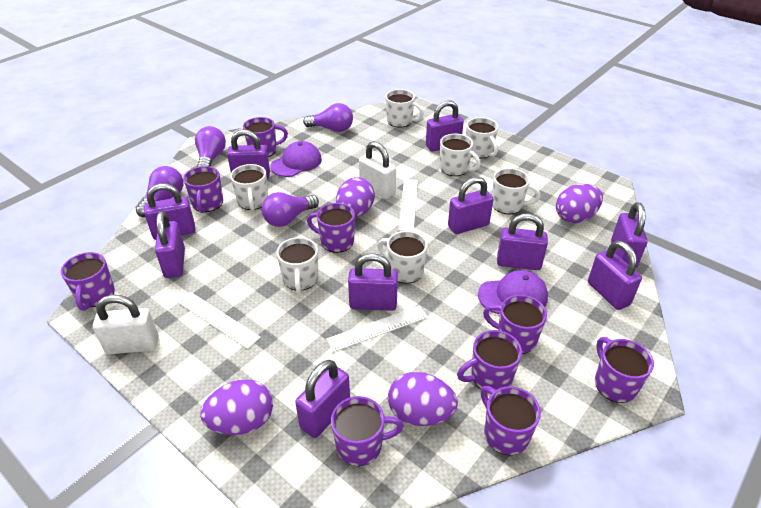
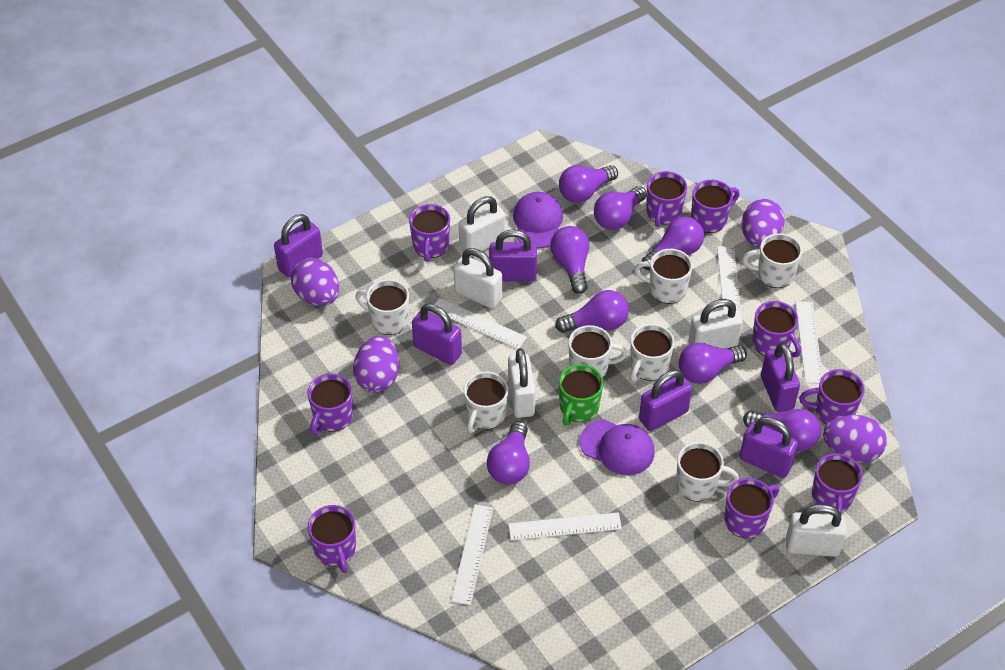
green mug: 0 -> 1
purple light bulb: 4 -> 8
purple padlock: 10 -> 6
white padlock: 2 -> 5
white ruler: 3 -> 5

